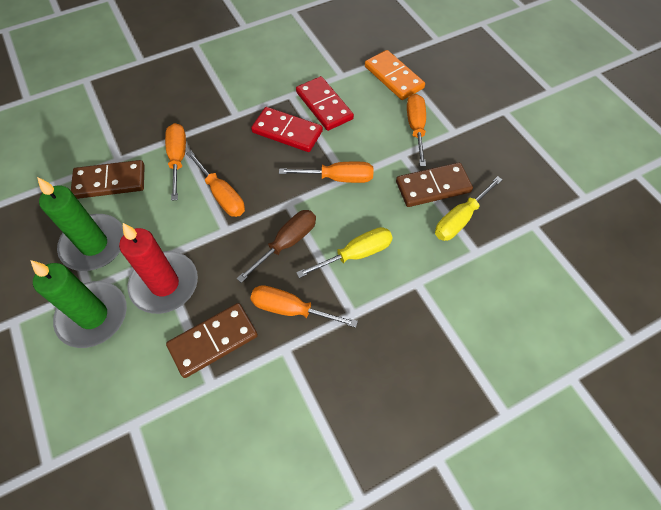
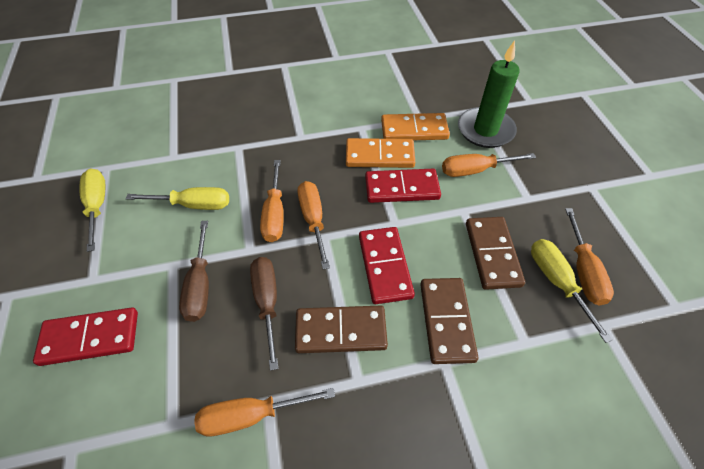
brown screwdriver: 1 -> 2
green candle: 2 -> 1
orange domino: 1 -> 2
red candle: 1 -> 0
red domino: 2 -> 3
yellow screwdriver: 2 -> 3

